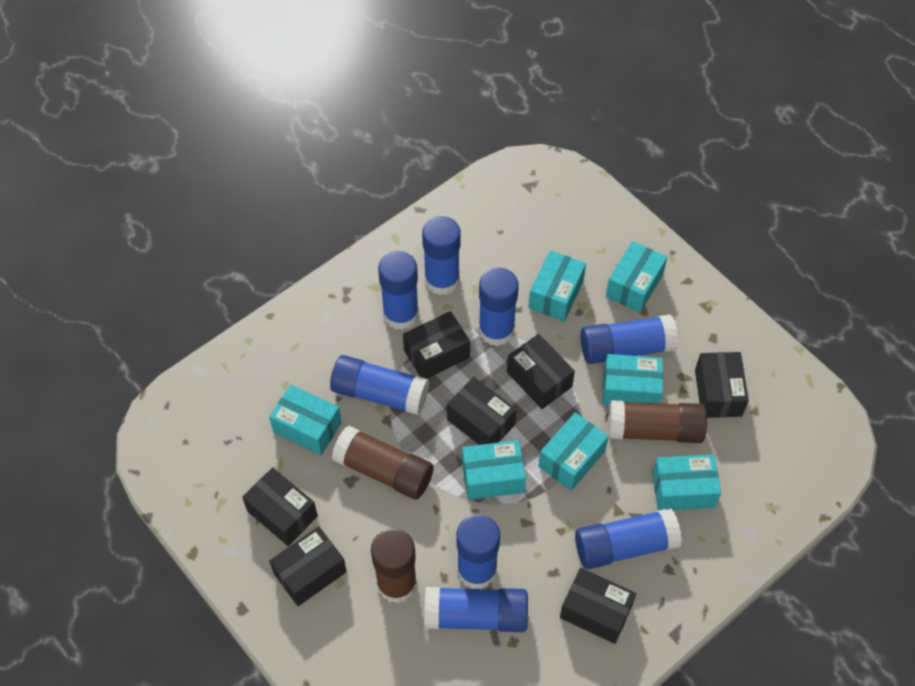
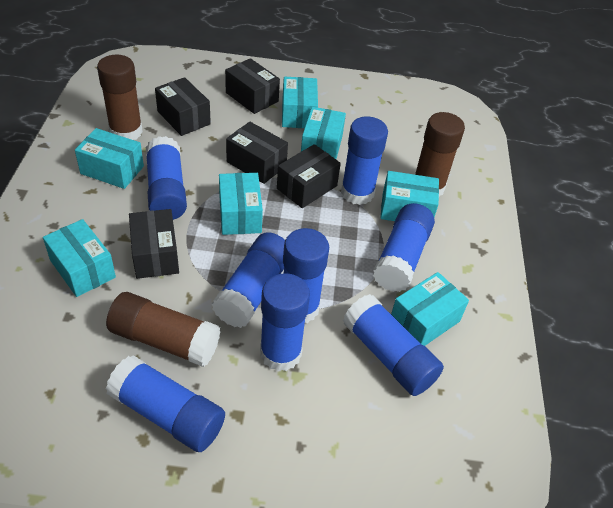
black box: 7 -> 5

